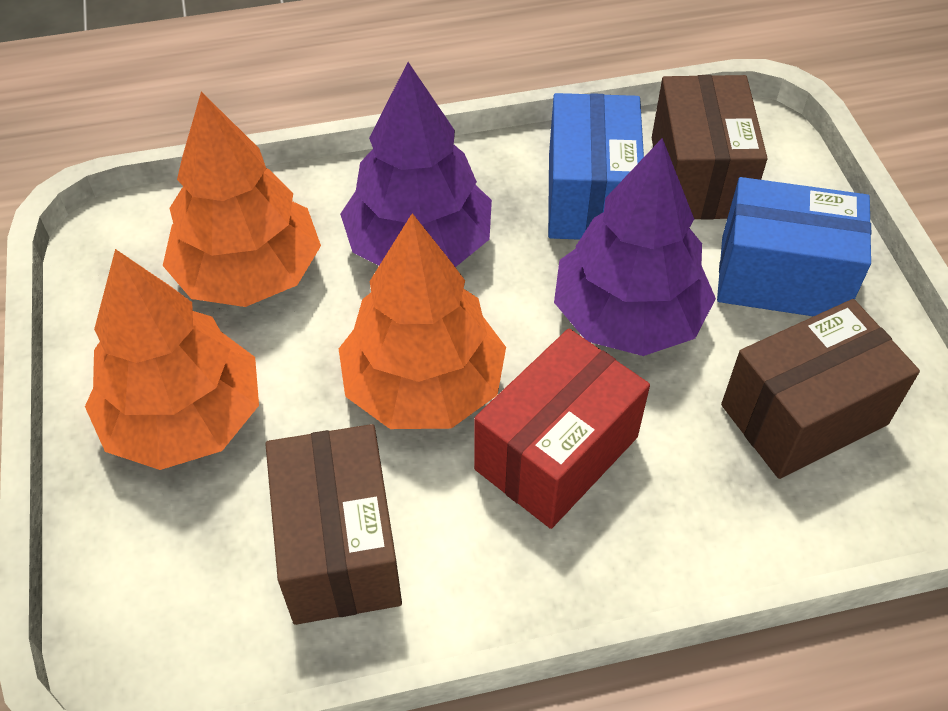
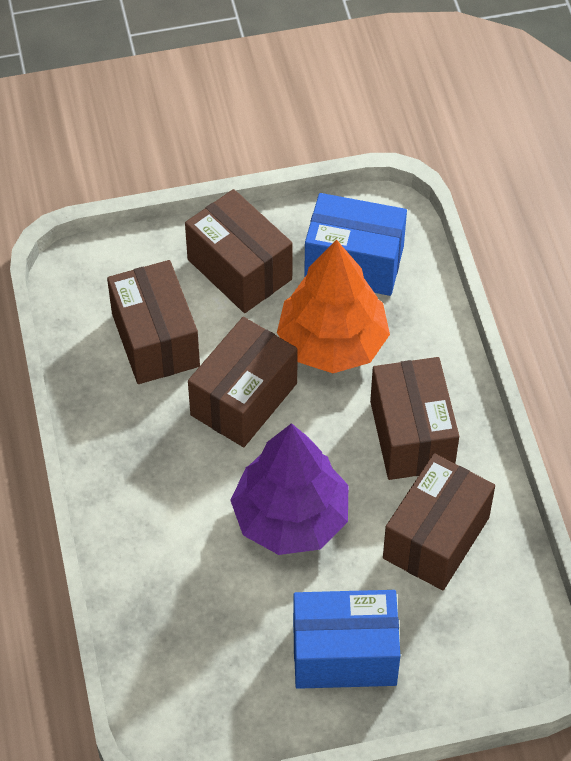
brown box: 3 -> 5
orange tree: 3 -> 1
purple tree: 2 -> 1
red box: 1 -> 0

